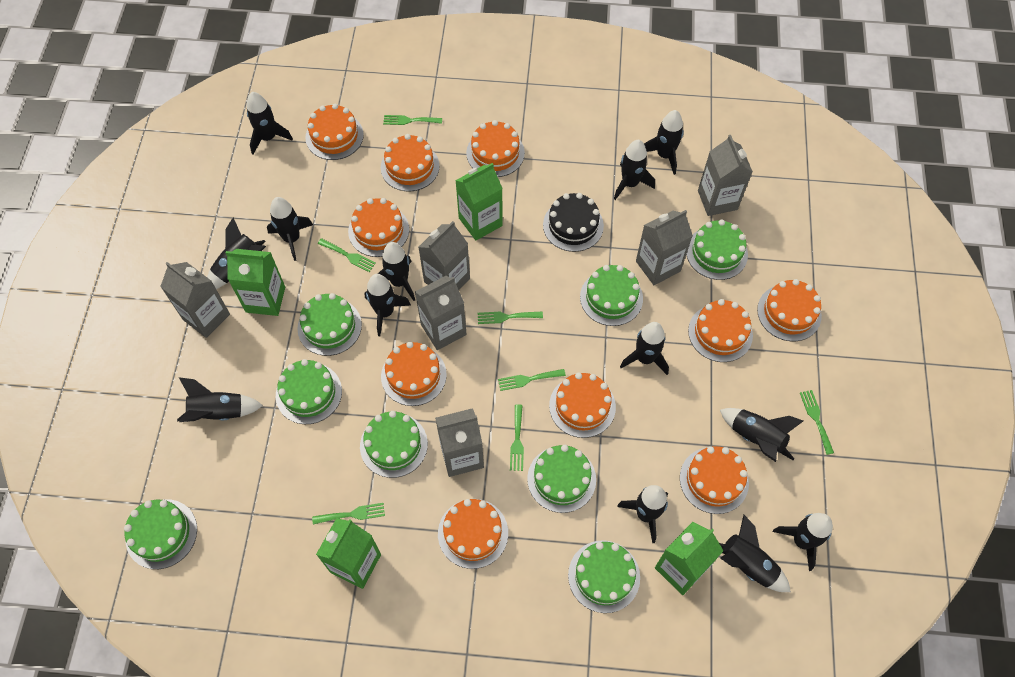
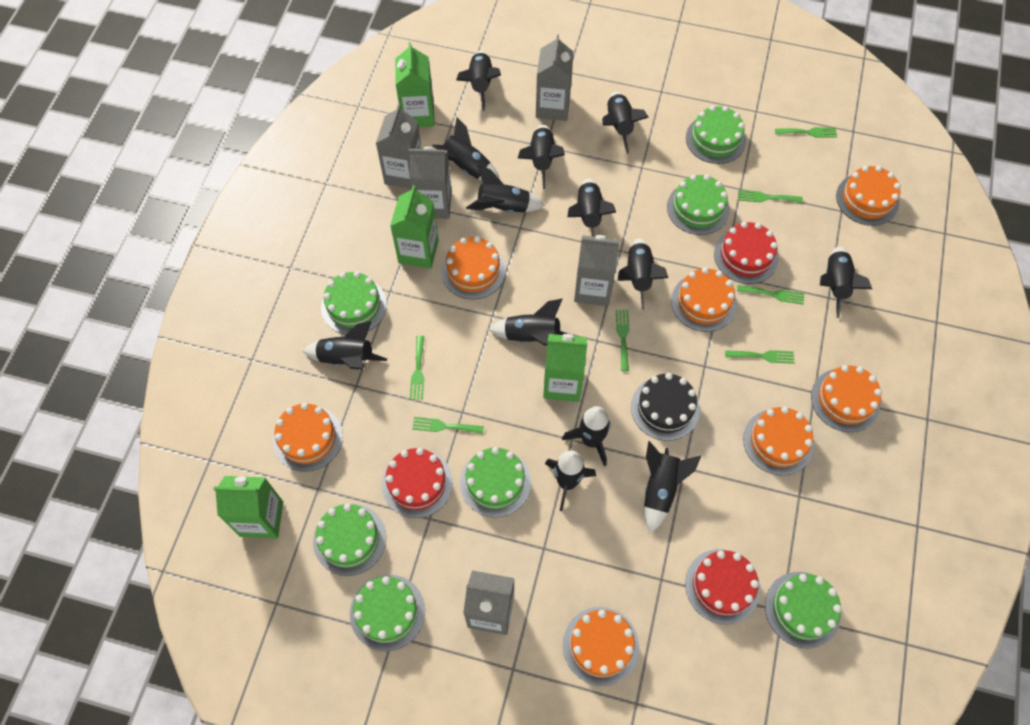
green cake: 8 -> 7
grey carton: 6 -> 5
orange cake: 10 -> 7
red cake: 0 -> 3

